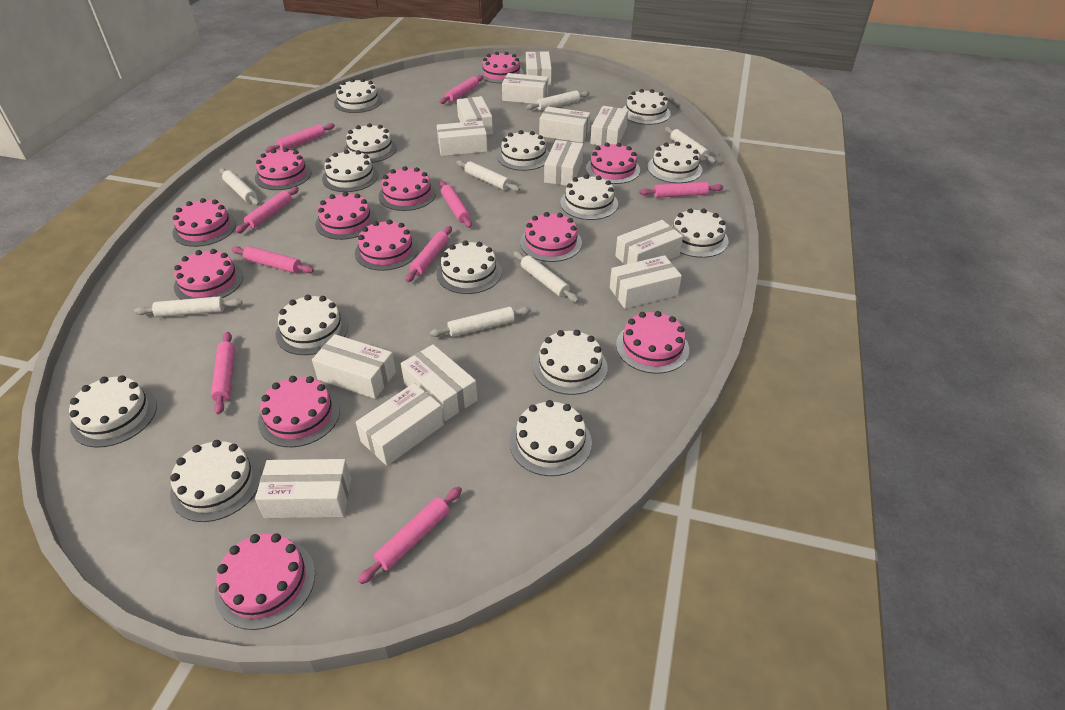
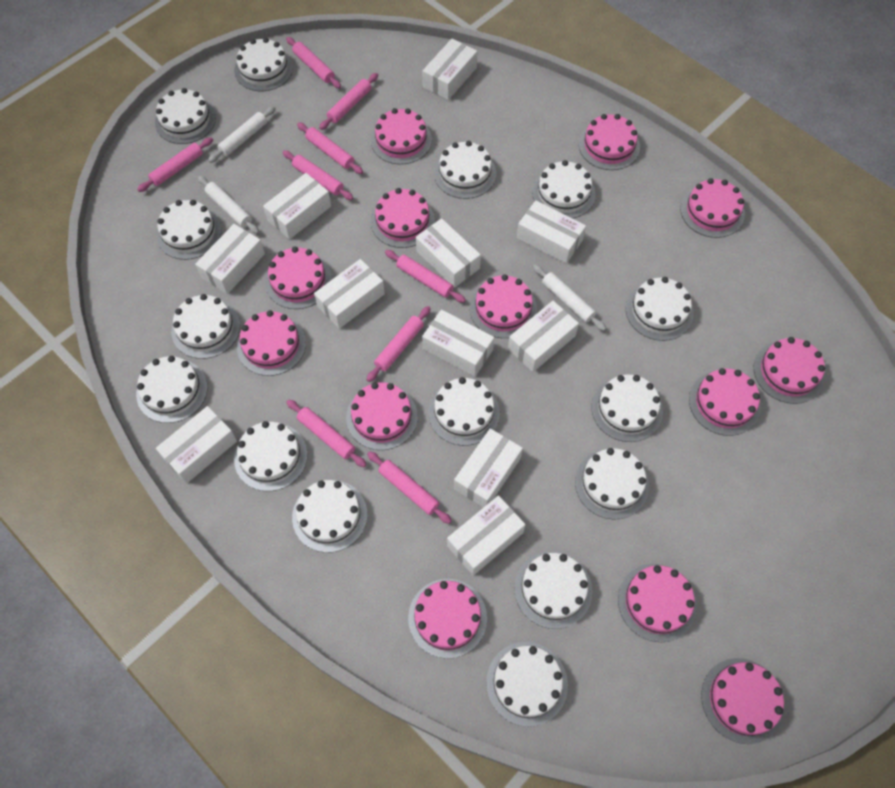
pink cake: 12 -> 13
white box: 13 -> 11
white cake: 14 -> 15
white rolling pin: 7 -> 3

